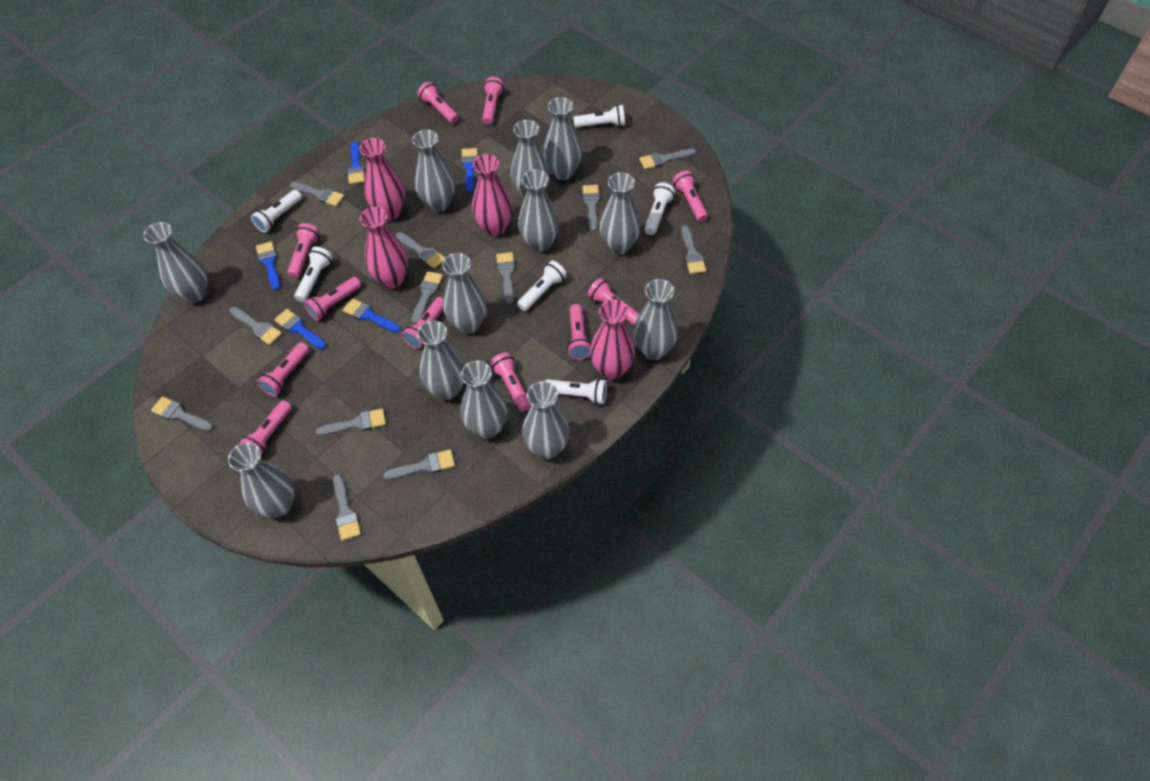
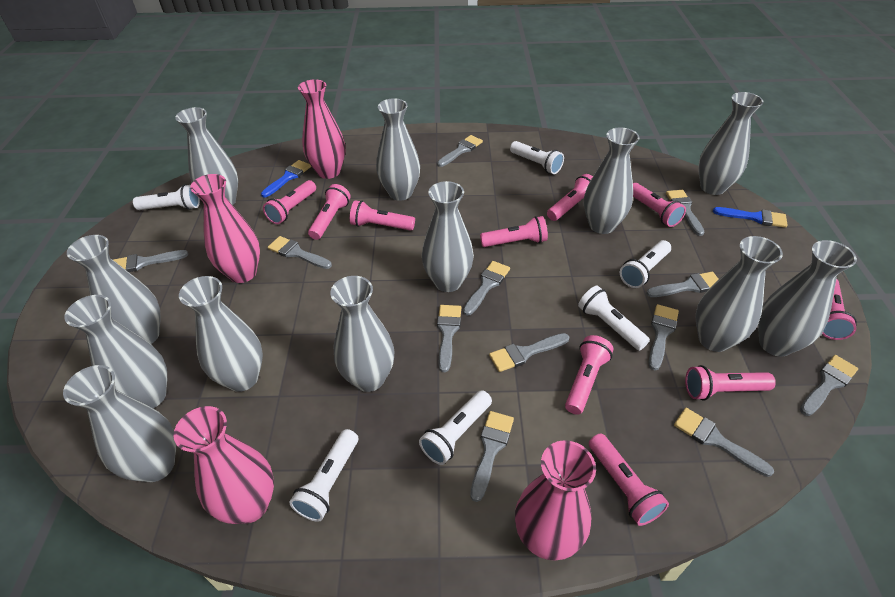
blue brush: 5 -> 2
pink flashlight: 11 -> 10

